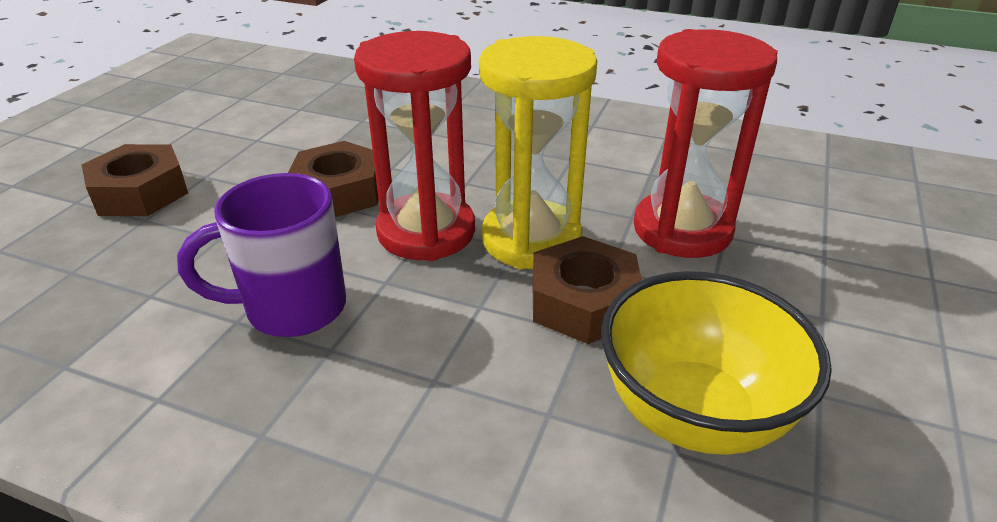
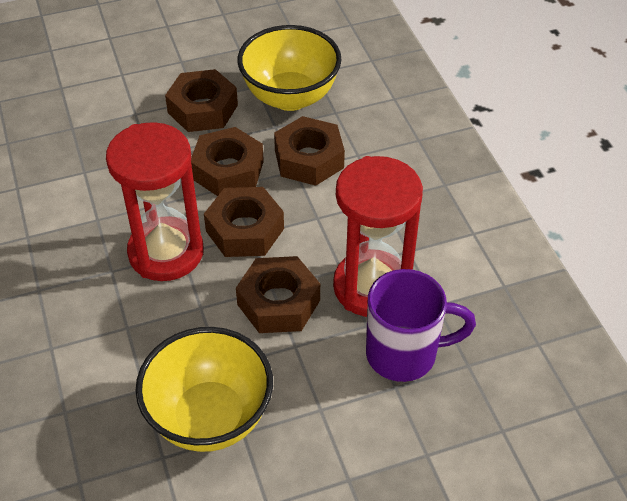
brown nut: 3 -> 5
yellow bowl: 1 -> 2
yellow hourglass: 1 -> 0

